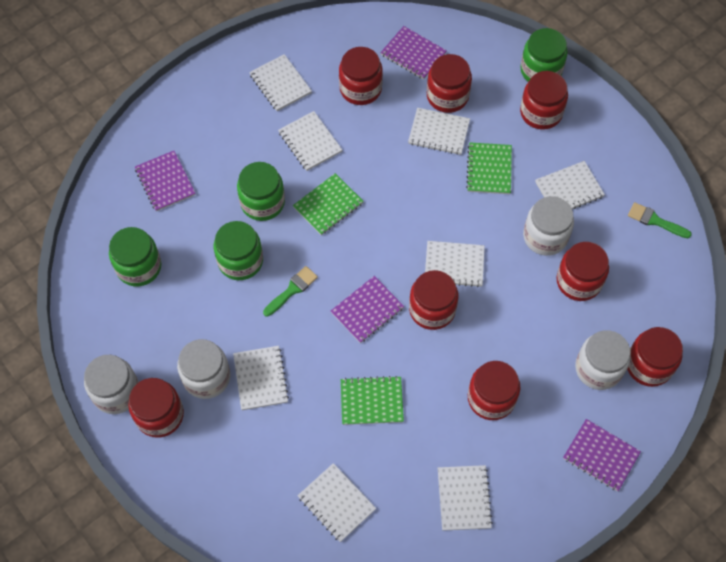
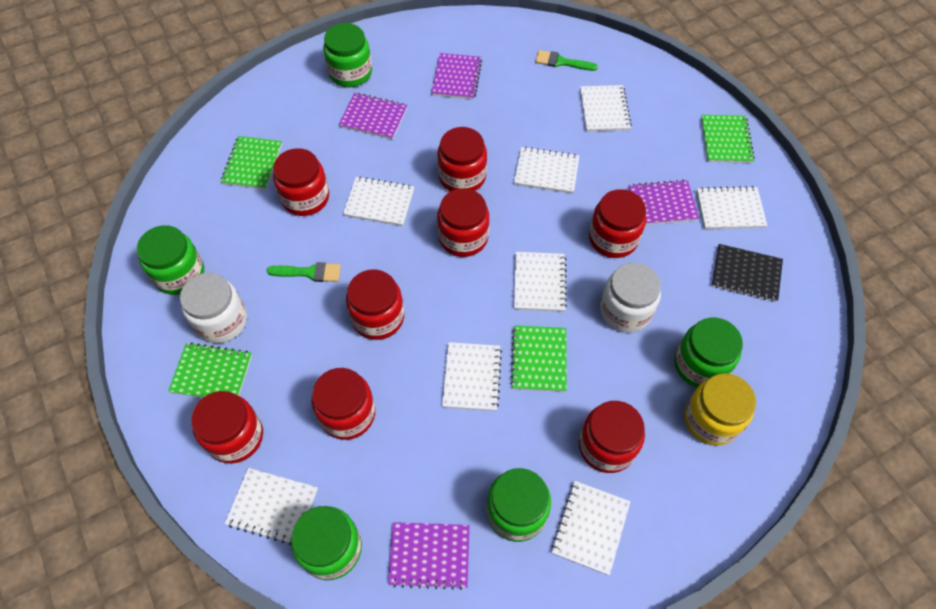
black notebook: 0 -> 1
green jar: 4 -> 5
green notebook: 3 -> 4
white jar: 4 -> 2
yellow jar: 0 -> 1

